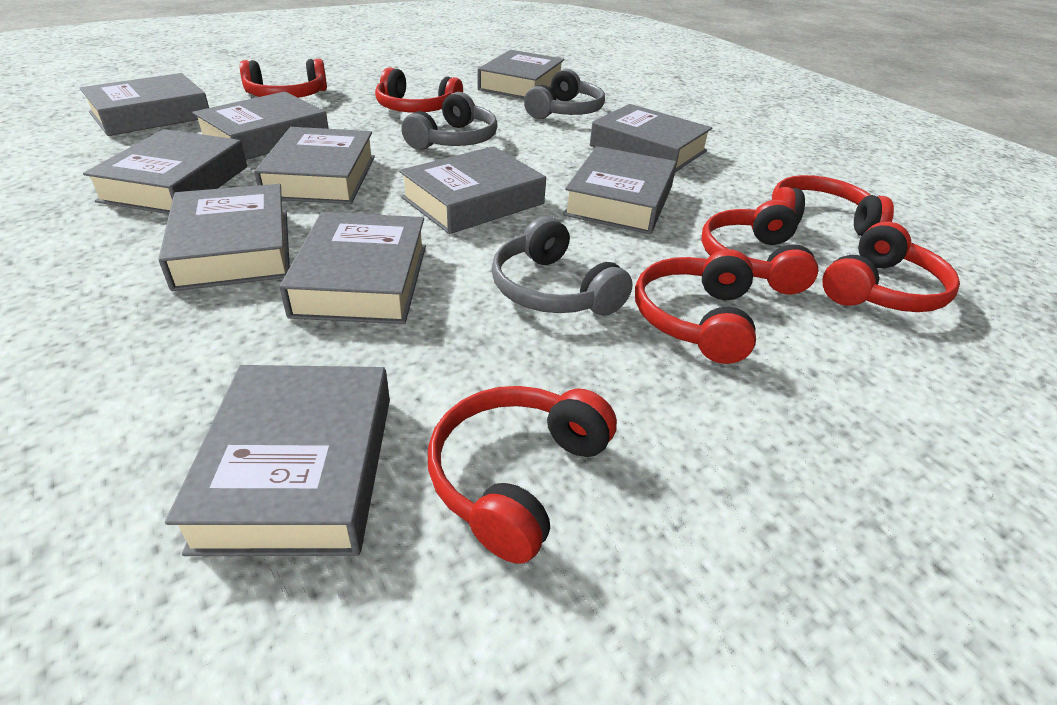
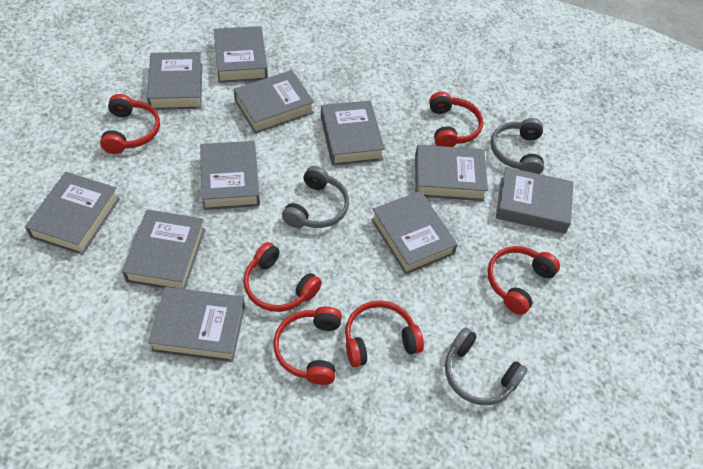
red headphones: 7 -> 6

